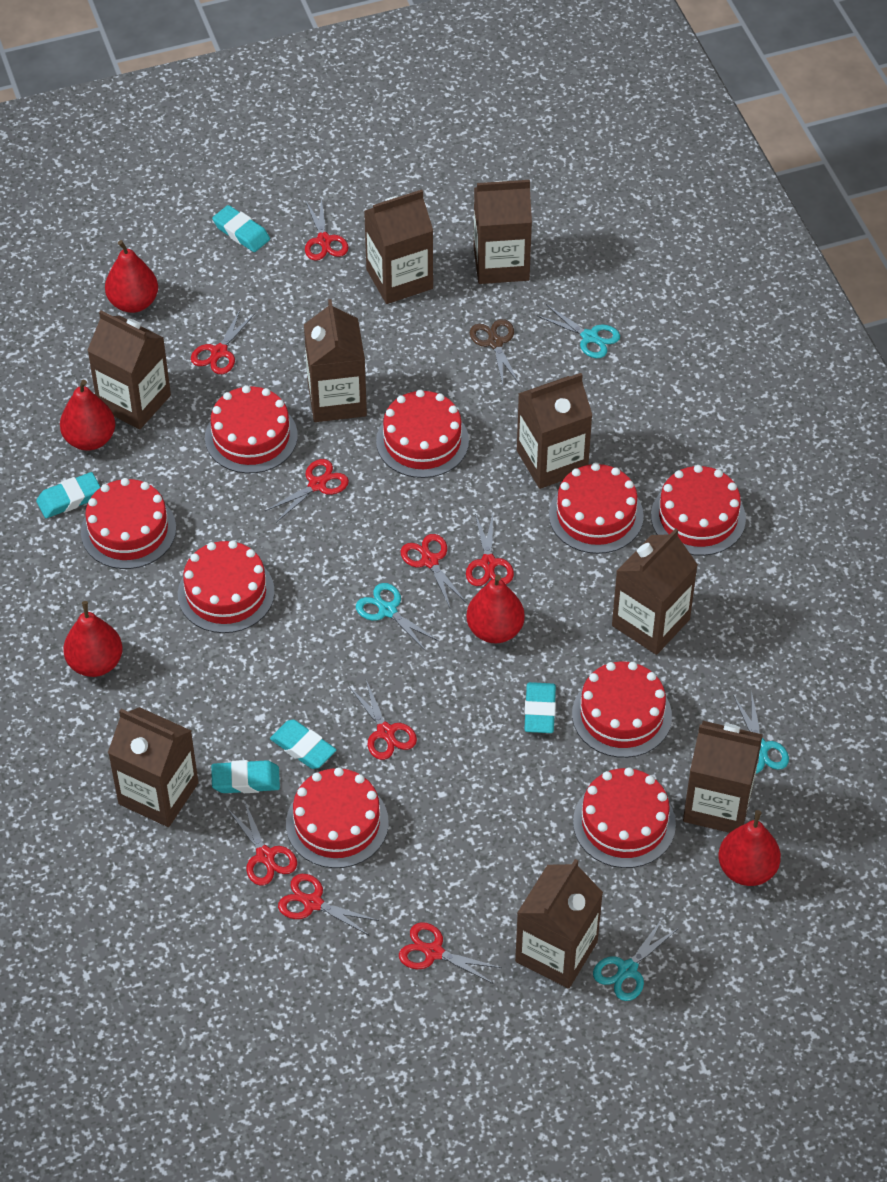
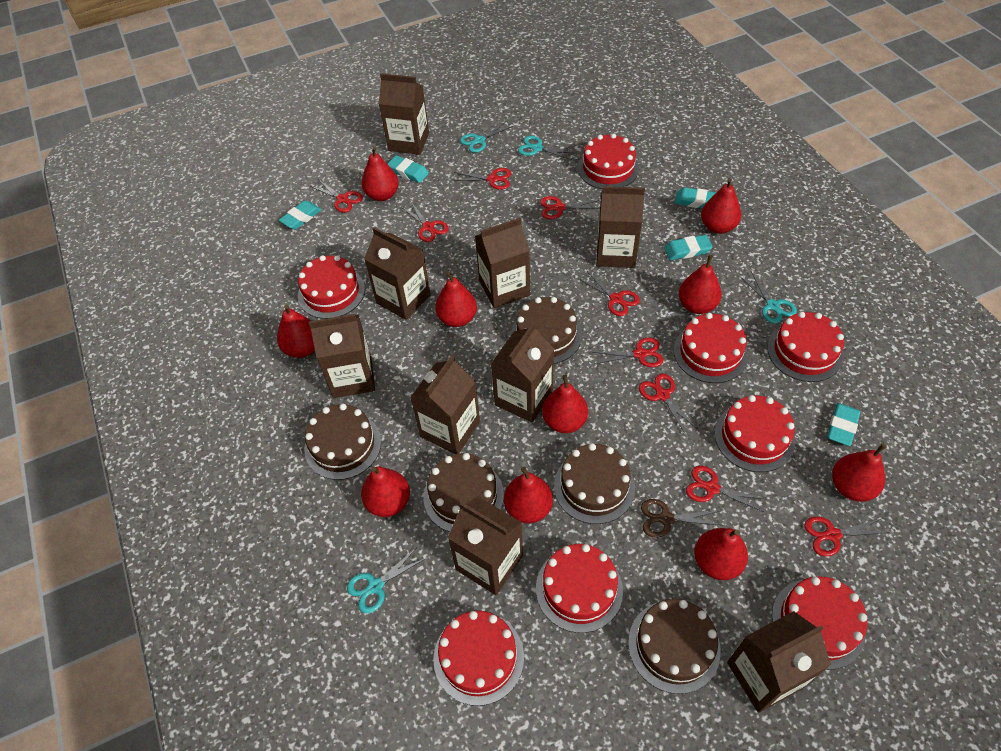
brown cake: 0 -> 5
red cake: 9 -> 8
red pear: 5 -> 10

